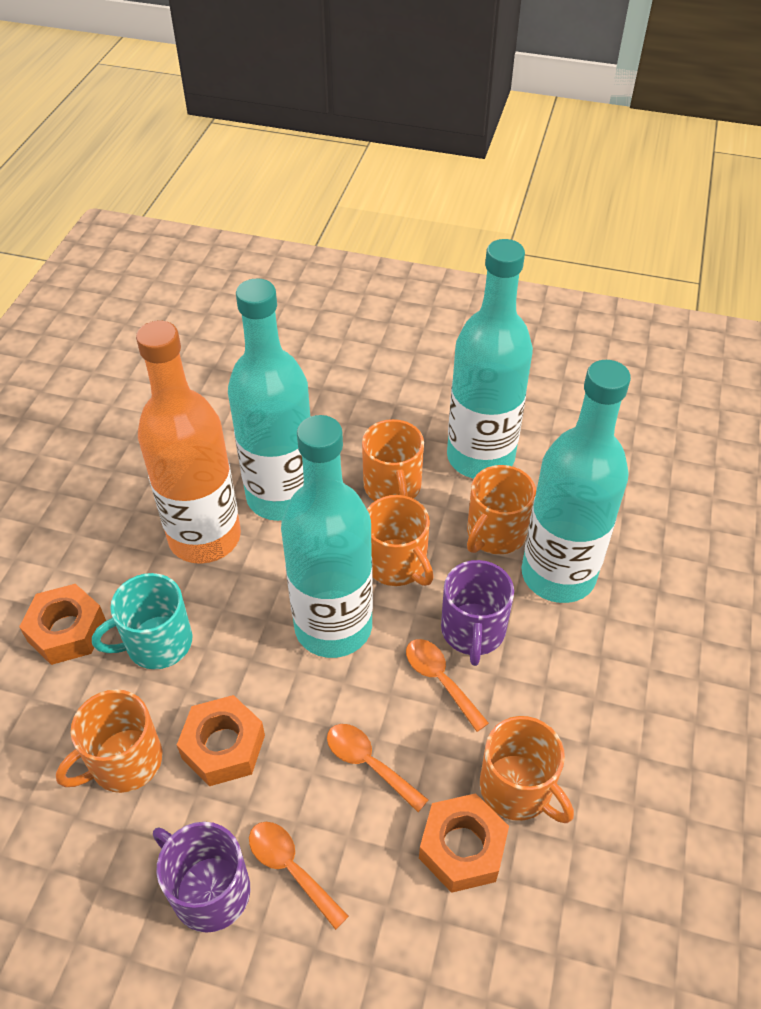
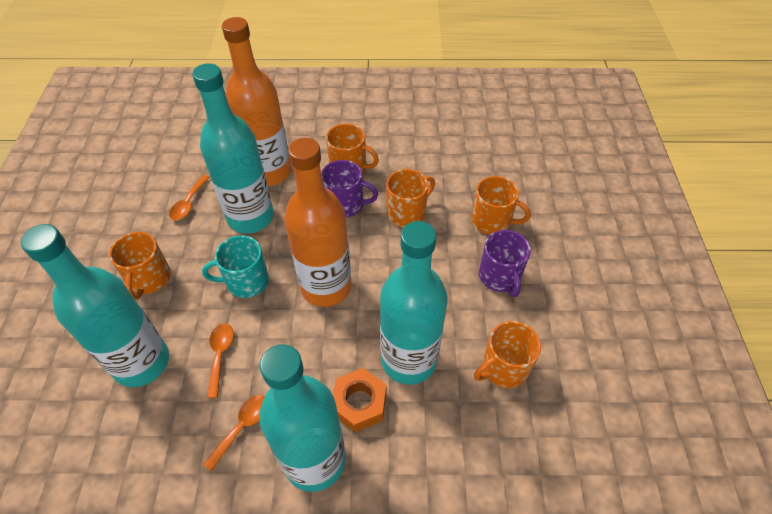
orange bottle: 1 -> 2
orange nut: 3 -> 1

